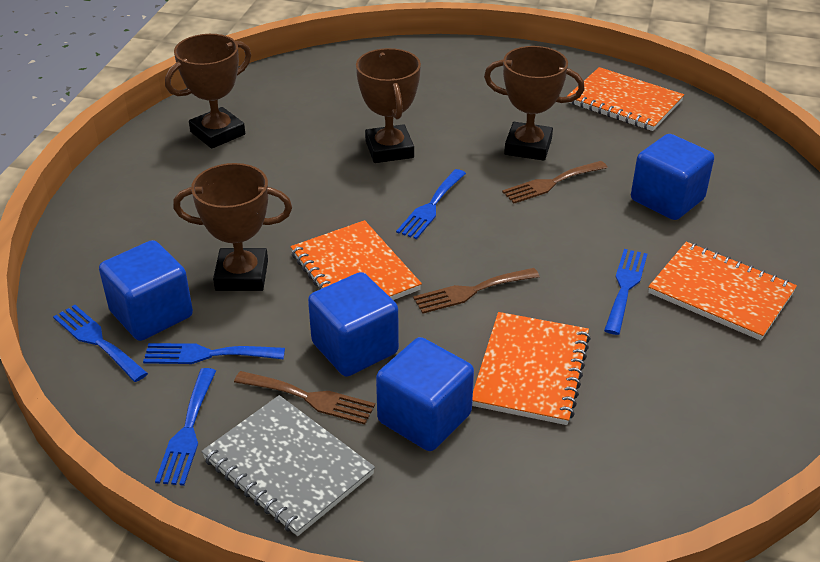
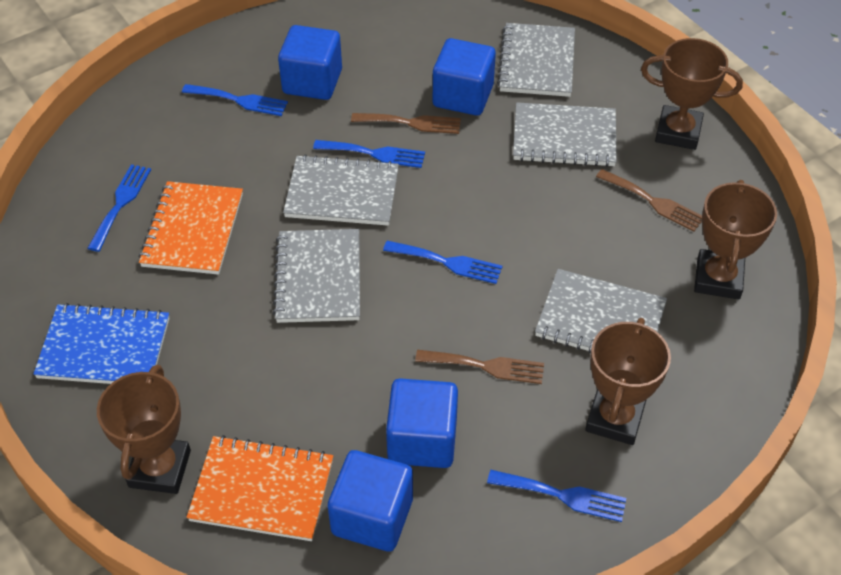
blue notebook: 0 -> 1
grey notebook: 1 -> 5
orange notebook: 4 -> 2

